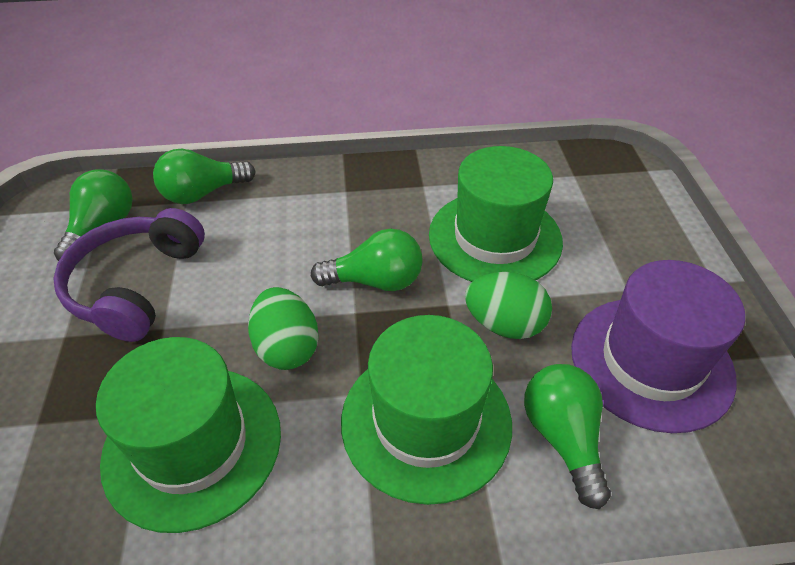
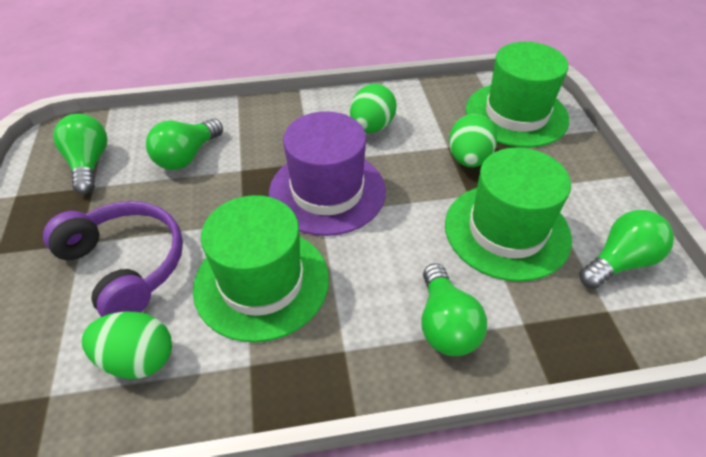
green egg: 2 -> 3

